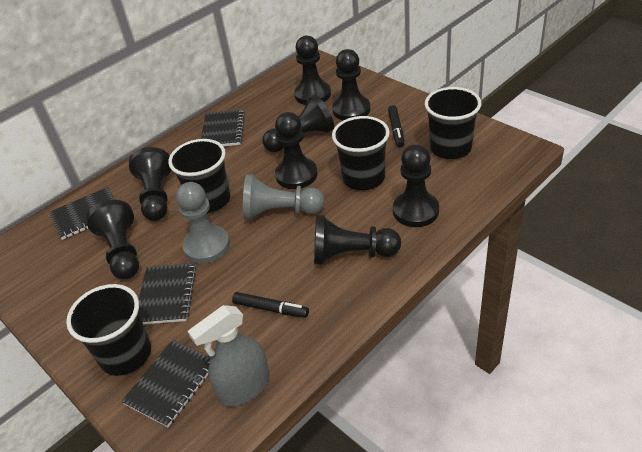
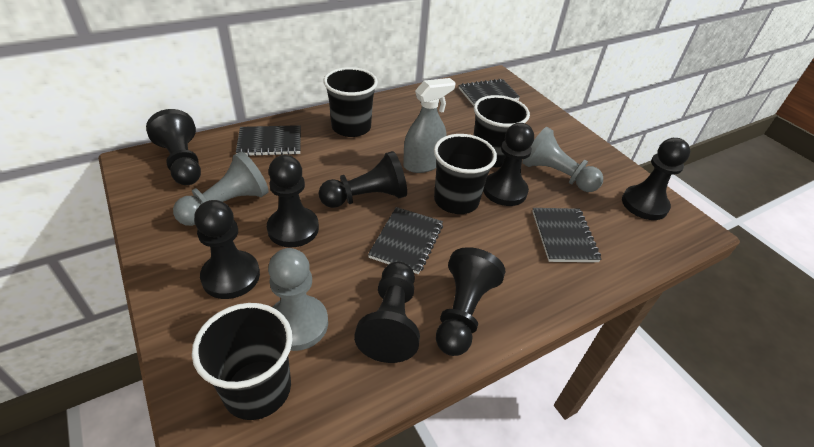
black marker: 2 -> 0
grey pawn: 2 -> 3

